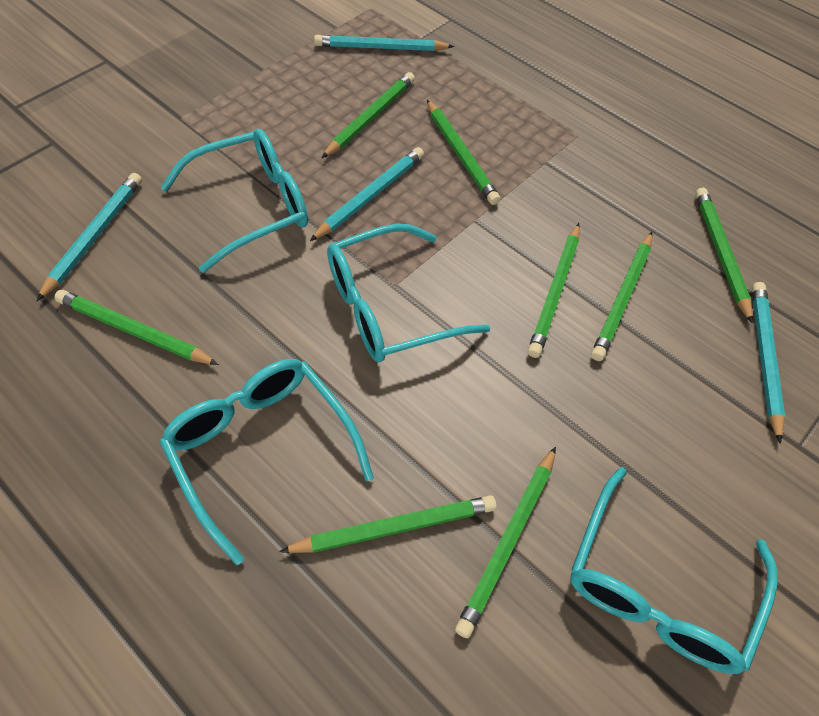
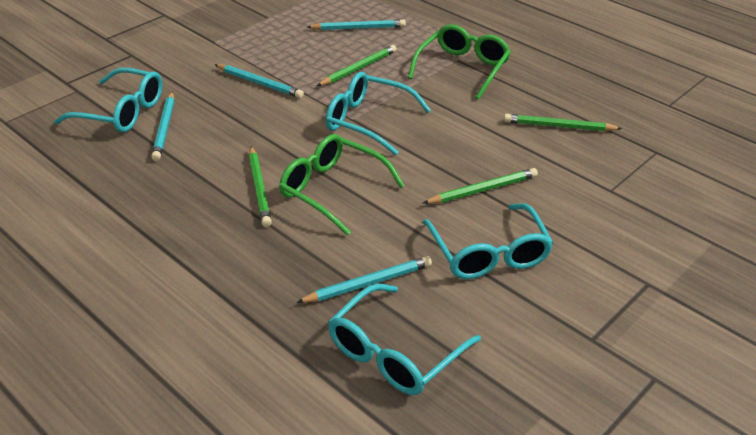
green glasses: 0 -> 2
green pencil: 8 -> 4

